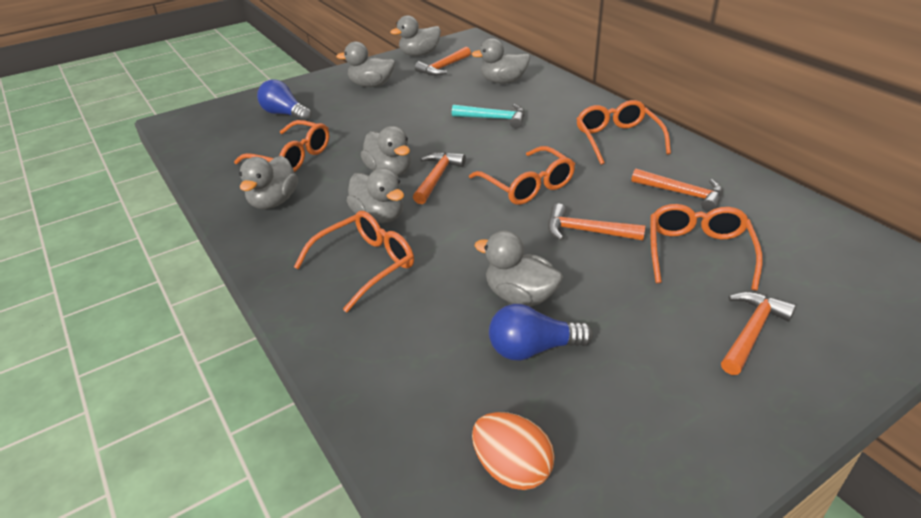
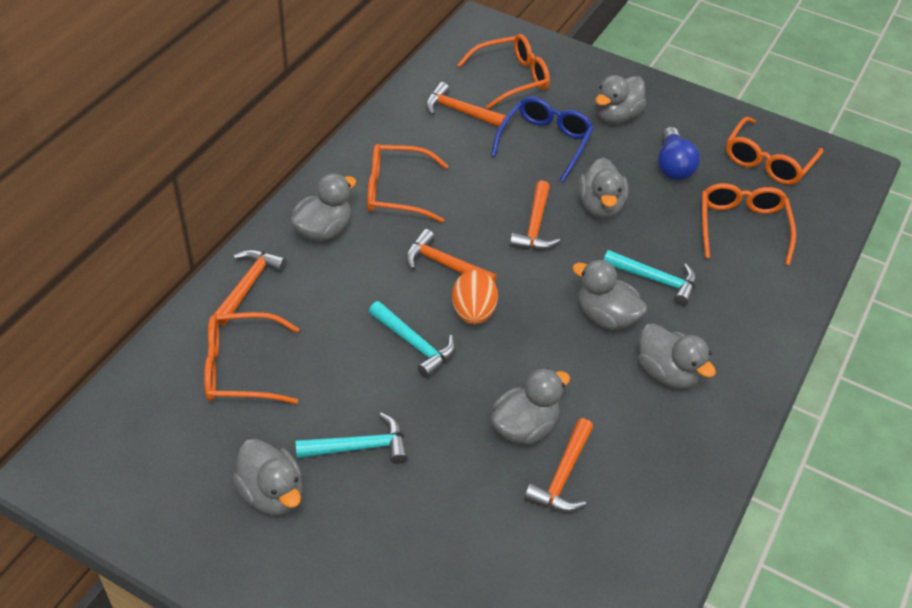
blue glasses: 0 -> 1
blue light bulb: 2 -> 1
turquoise hammer: 1 -> 3

